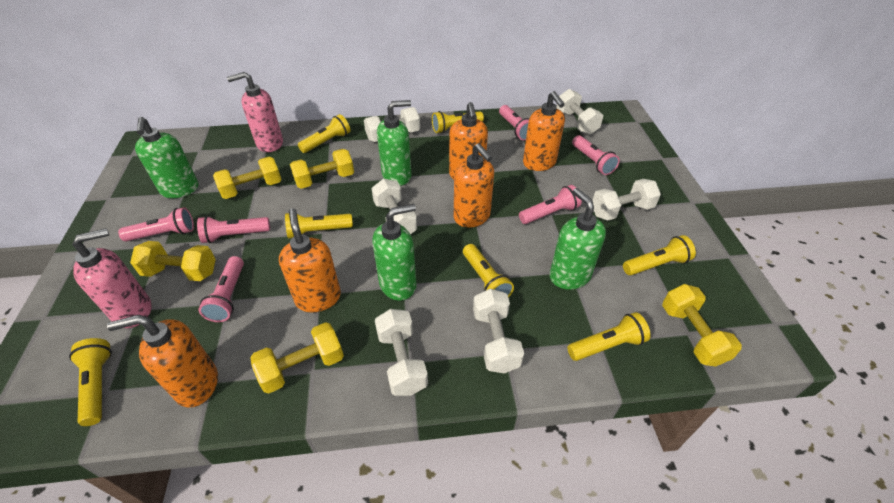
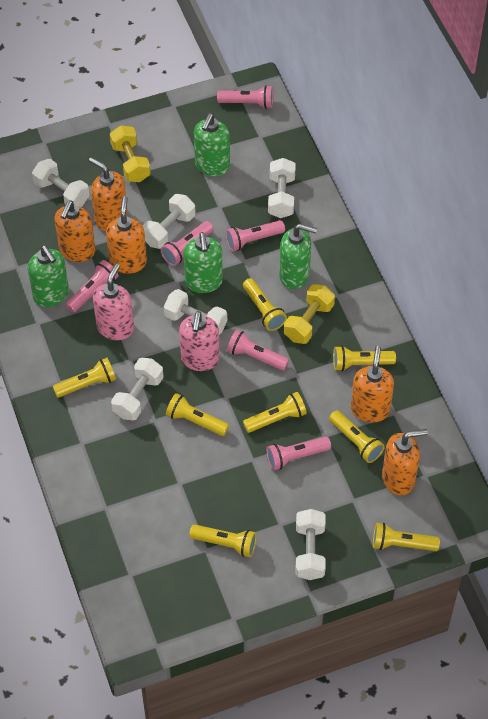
yellow dumbbell: 5 -> 2
yellow flashlight: 7 -> 8

